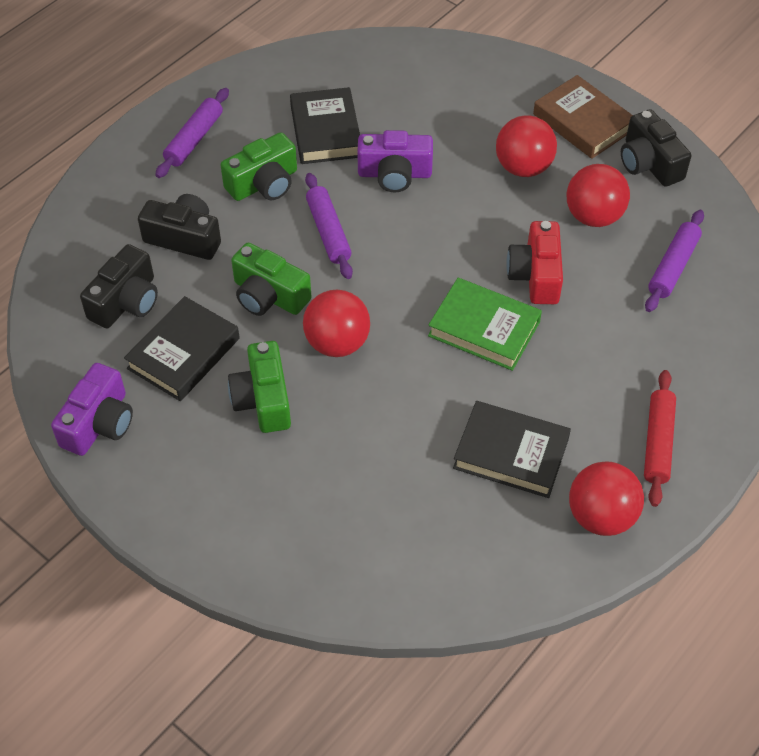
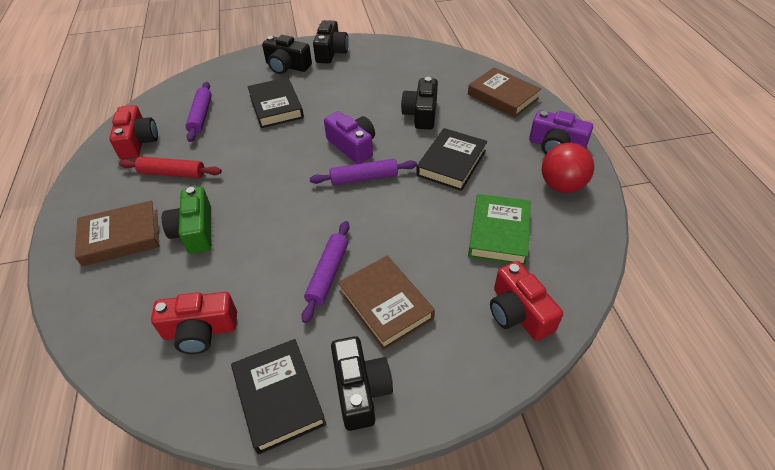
black camera: 3 -> 4
brown book: 1 -> 3
green camera: 3 -> 1
red ball: 4 -> 1
red camera: 1 -> 3

